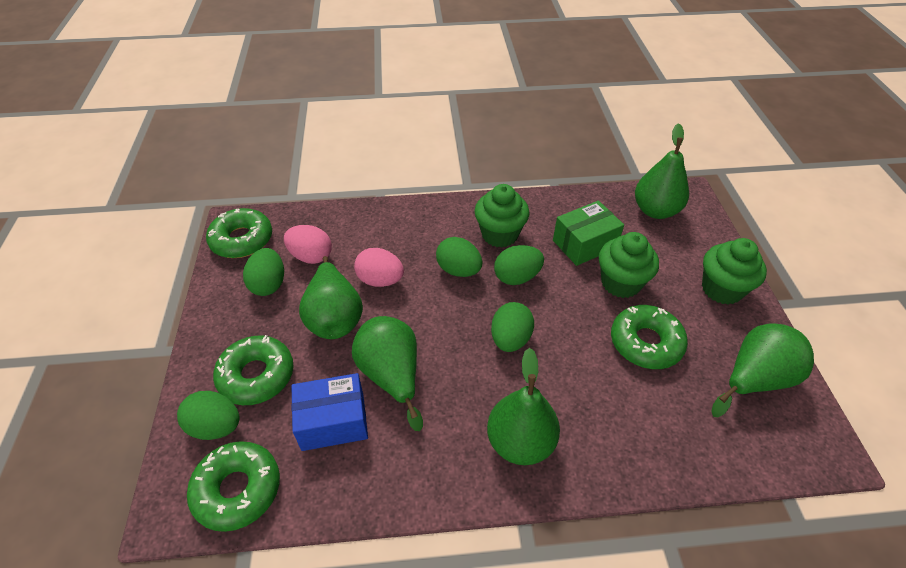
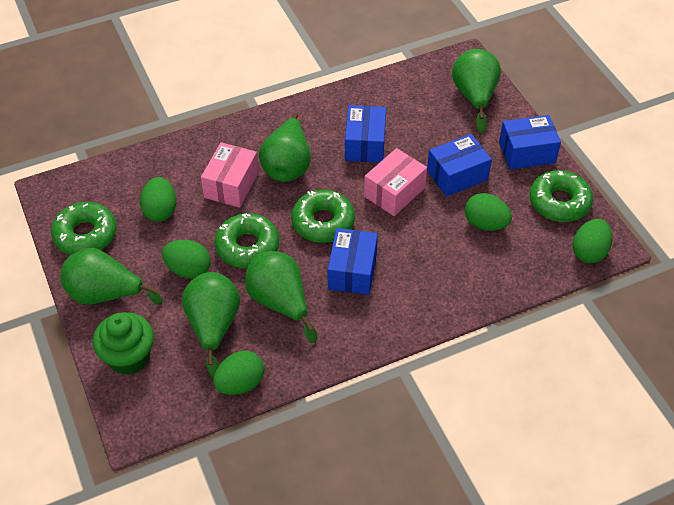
blue box: 1 -> 4
green box: 1 -> 0
green cupcake: 3 -> 1
pink box: 0 -> 2
pink egg: 2 -> 0

